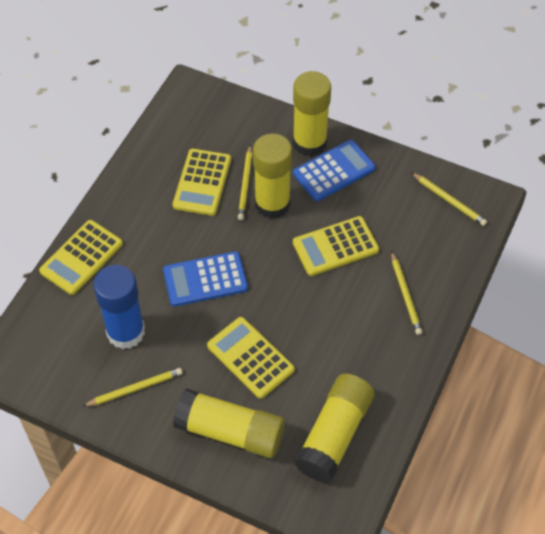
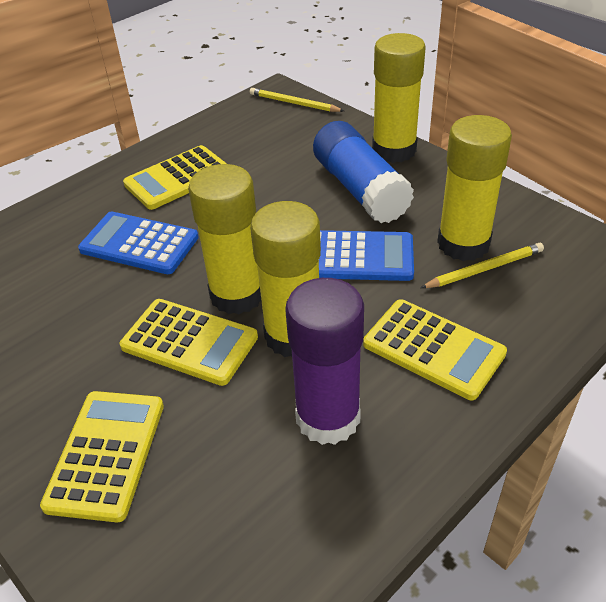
purple glue stick: 0 -> 1
yellow pencil: 4 -> 2

